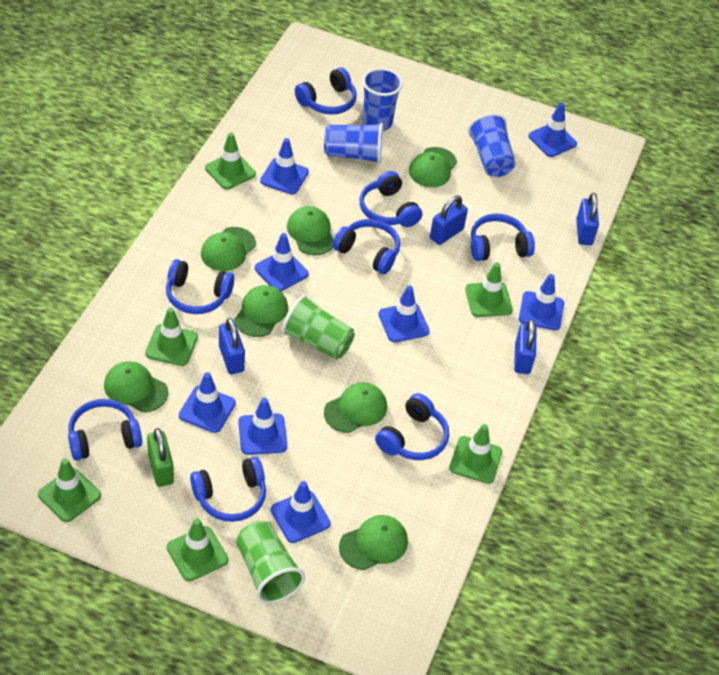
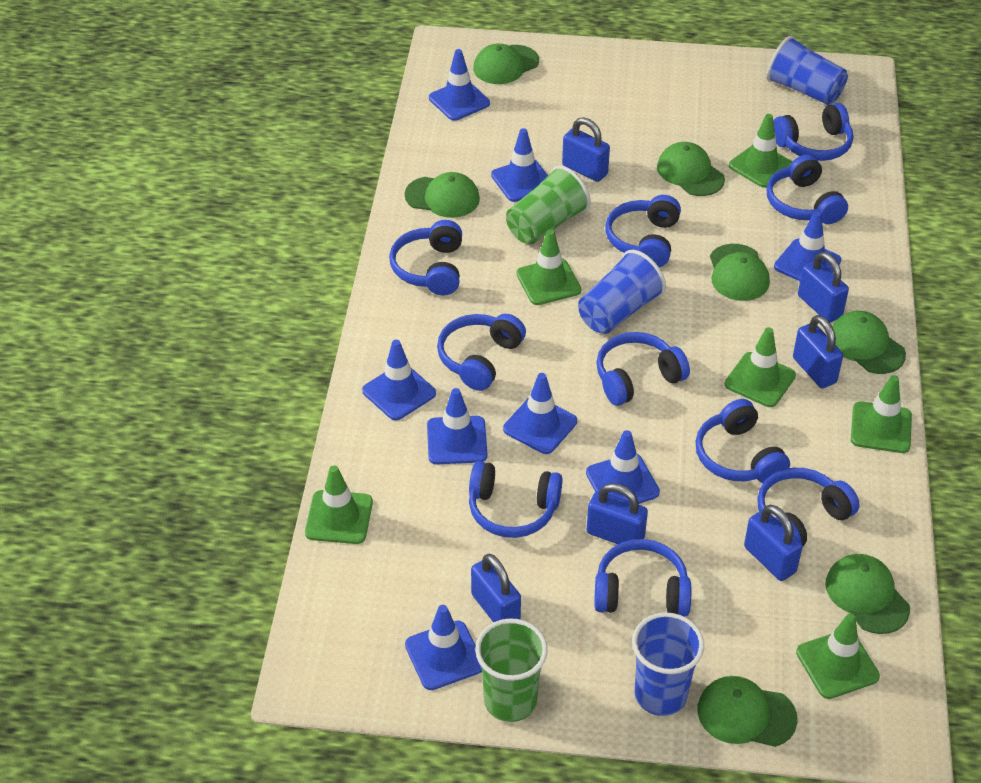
blue headphones: 8 -> 10
blue padlock: 4 -> 6
green padlock: 1 -> 0

